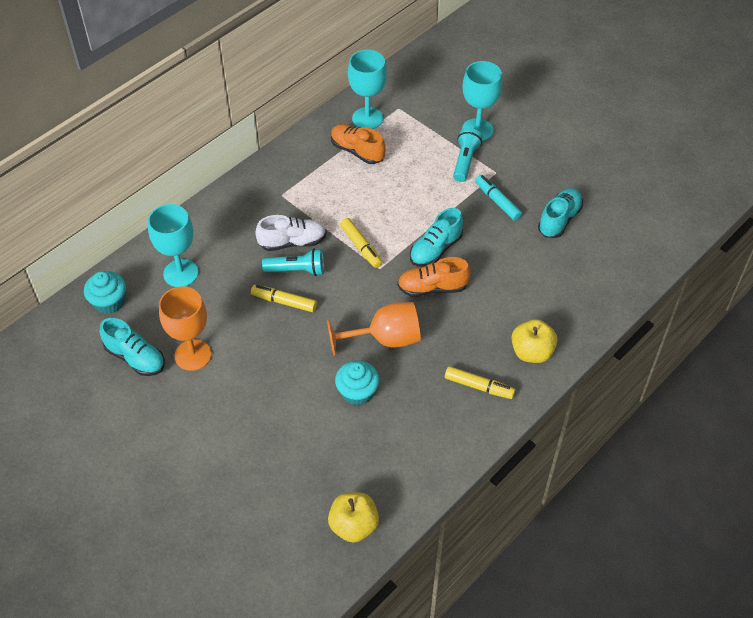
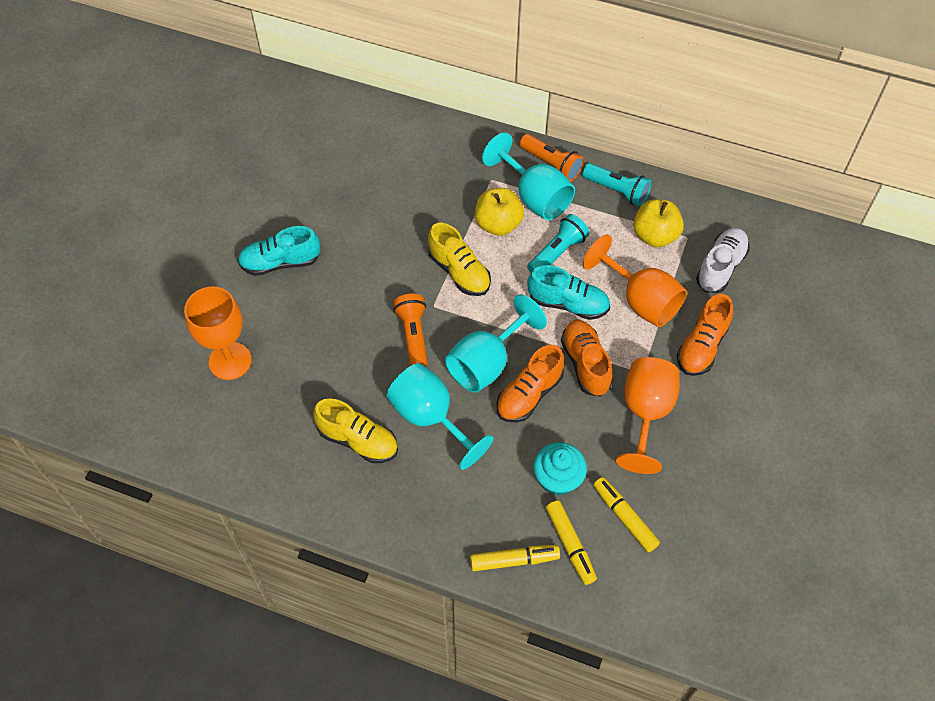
orange flashlight: 0 -> 2
orange goblet: 2 -> 3
orange shoe: 2 -> 3
turquoise cupcake: 2 -> 1
turquoise marker: 1 -> 0
turquoise shoe: 3 -> 2
yellow shoe: 0 -> 2

